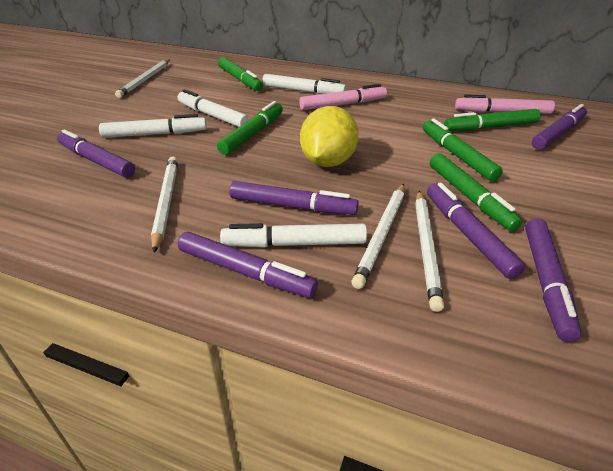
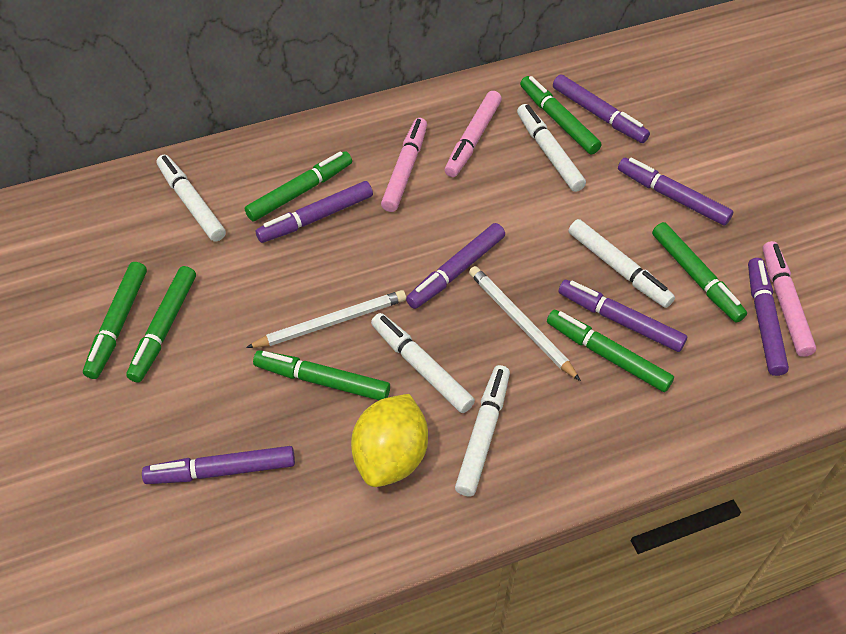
green marker: 5 -> 7
pink marker: 2 -> 3
purple marker: 6 -> 7
white marker: 4 -> 5
white pencil: 4 -> 2

